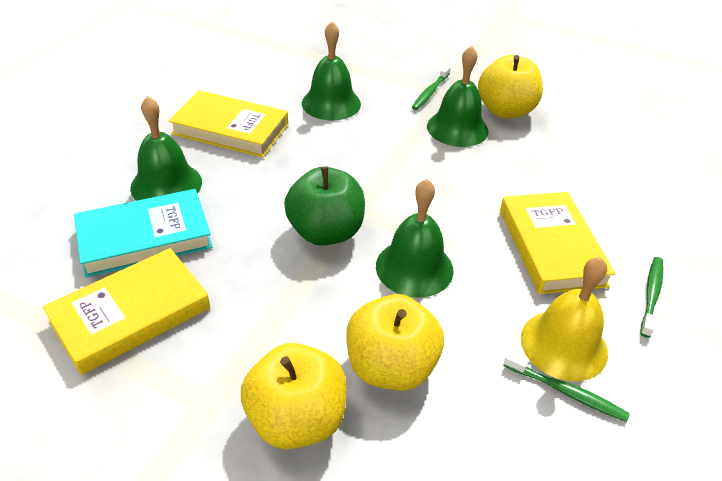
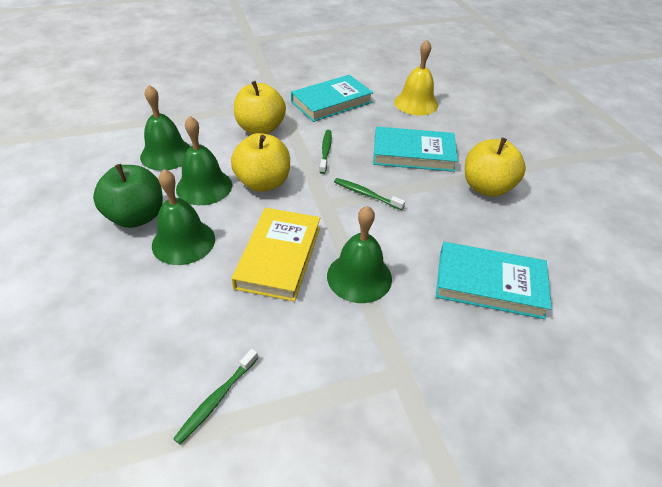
turquoise book: 1 -> 3
yellow book: 3 -> 1

